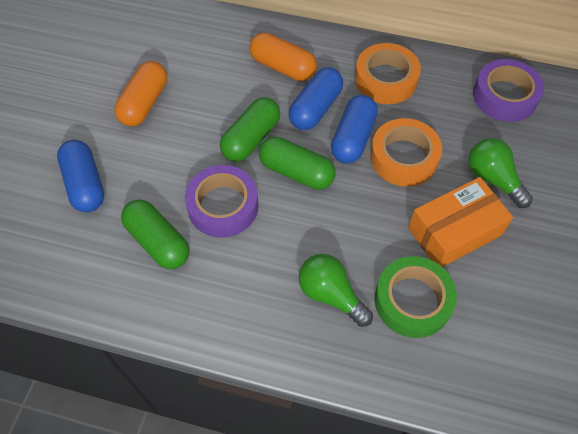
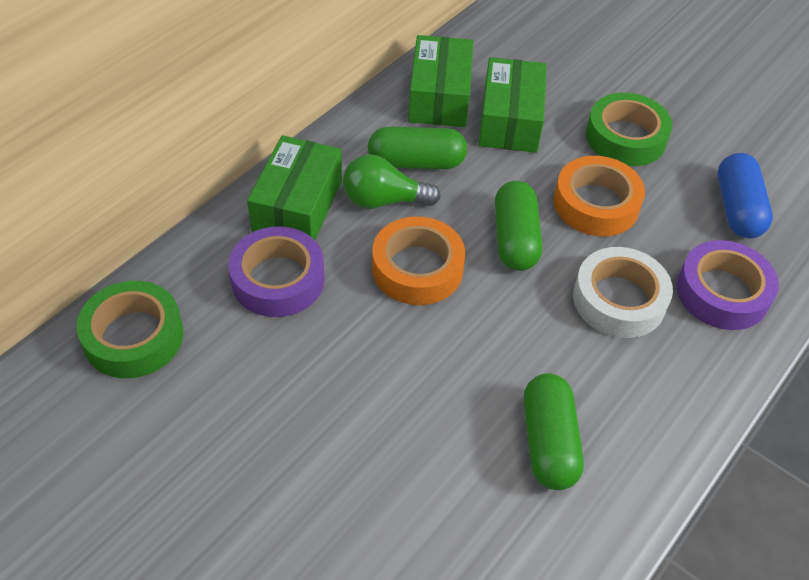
blue capsule: 3 -> 1
green box: 0 -> 3
green light bulb: 2 -> 1
green tape: 1 -> 2
orange box: 1 -> 0
orange capsule: 2 -> 0
white tape: 0 -> 1

